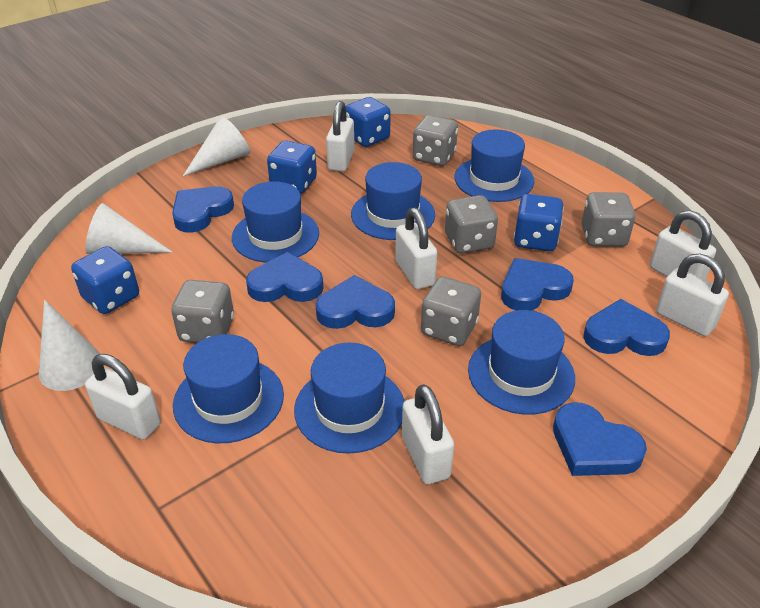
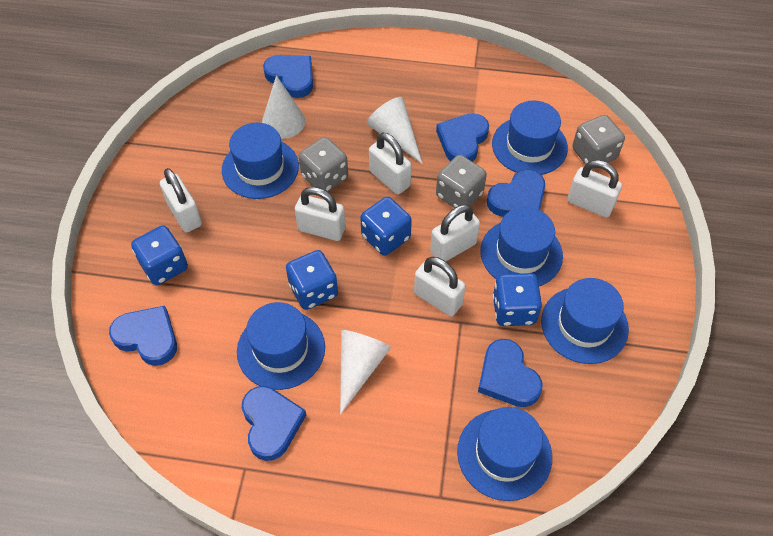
grey dice: 5 -> 3

